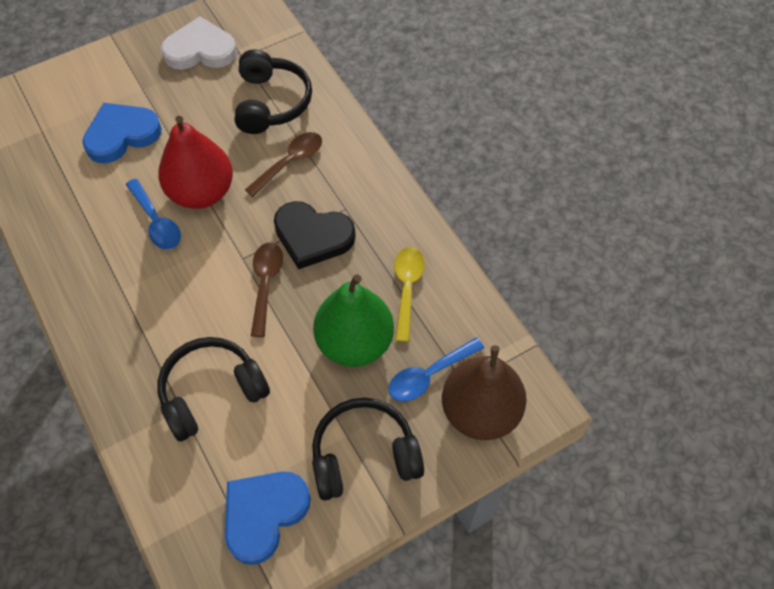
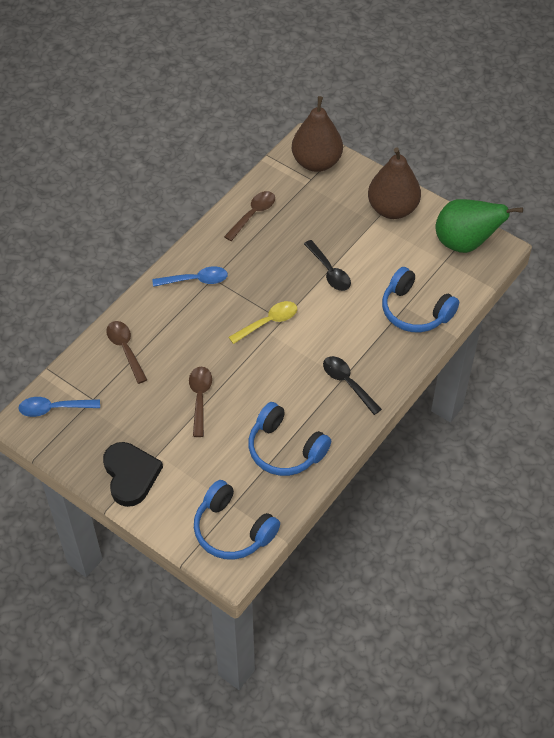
black headphones: 3 -> 0
black spoon: 0 -> 2
blue headphones: 0 -> 3
blue heart: 2 -> 0
brown pear: 1 -> 2
brown spoon: 2 -> 3
red pear: 1 -> 0
white heart: 1 -> 0

